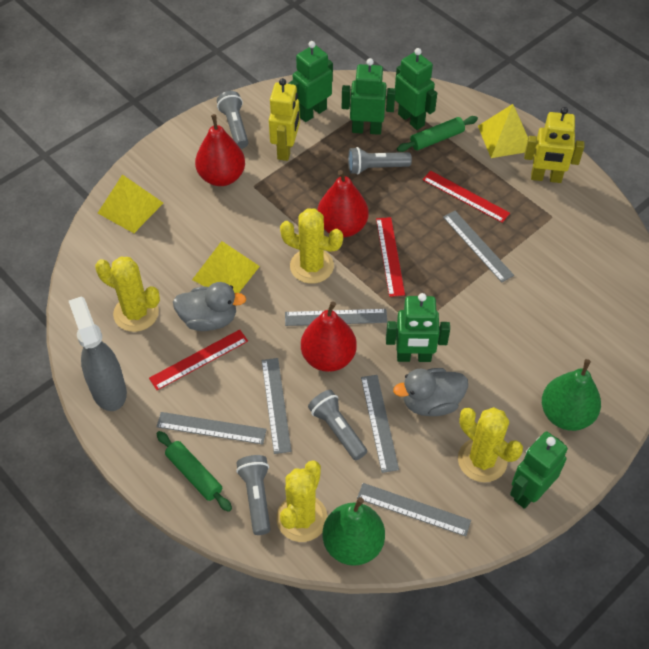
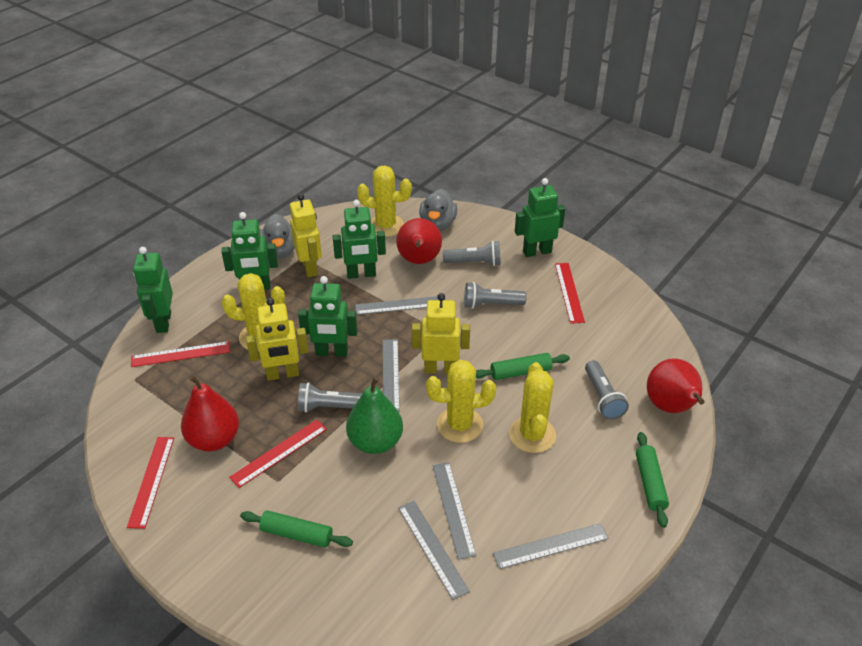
green pear: 2 -> 1
green rolling pin: 2 -> 3
grey ruler: 6 -> 5
grey spray bottle: 1 -> 0
red ruler: 3 -> 4
yellow pyramid: 3 -> 0
yellow robot: 2 -> 3

